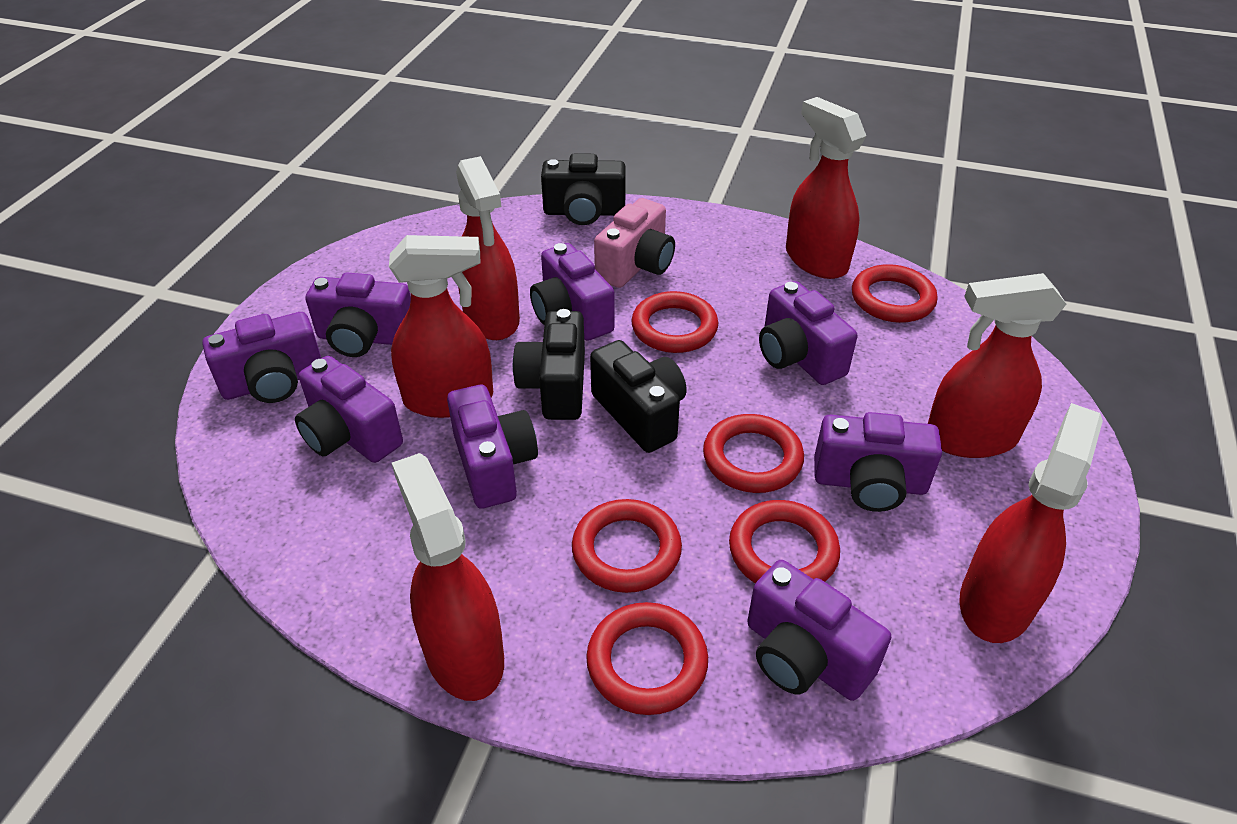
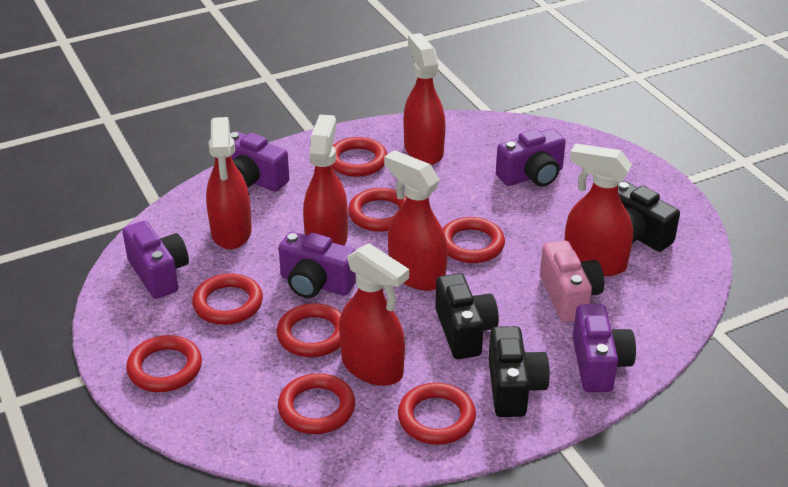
purple camera: 8 -> 5
red ring: 6 -> 8

